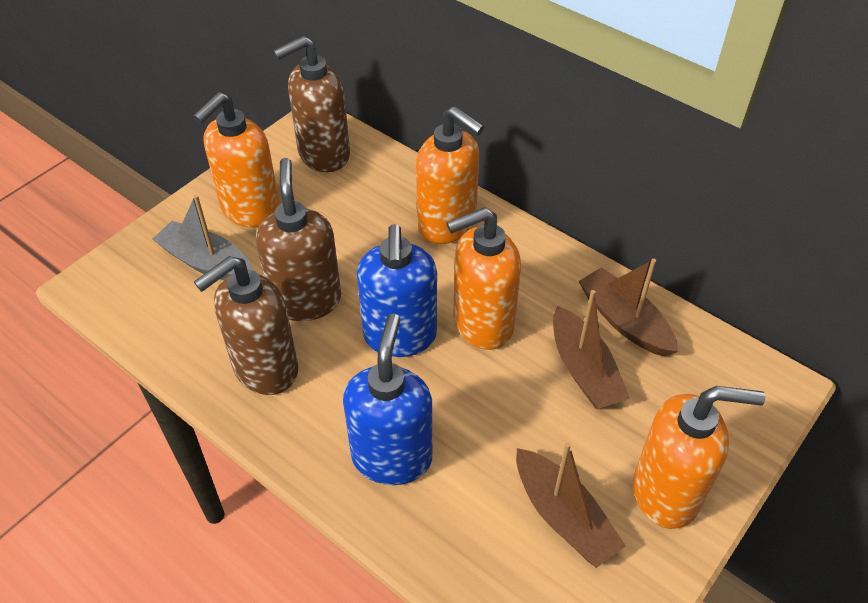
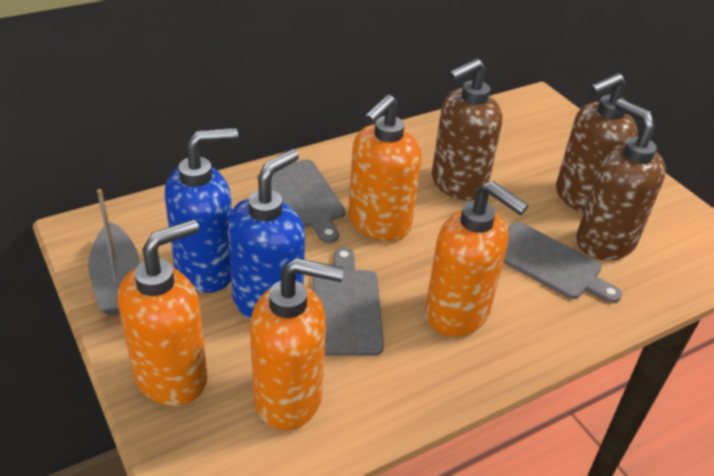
brown boat: 3 -> 0
grey cutting board: 0 -> 3

